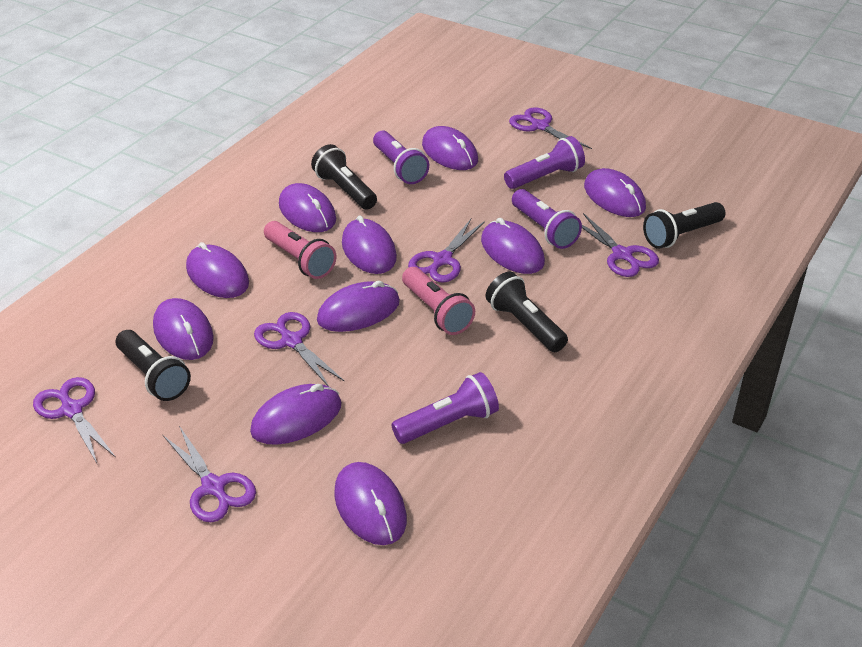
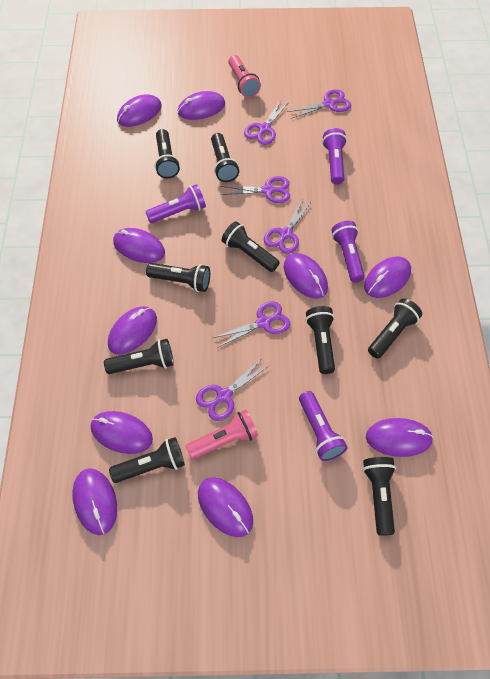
black flashlight: 4 -> 9

